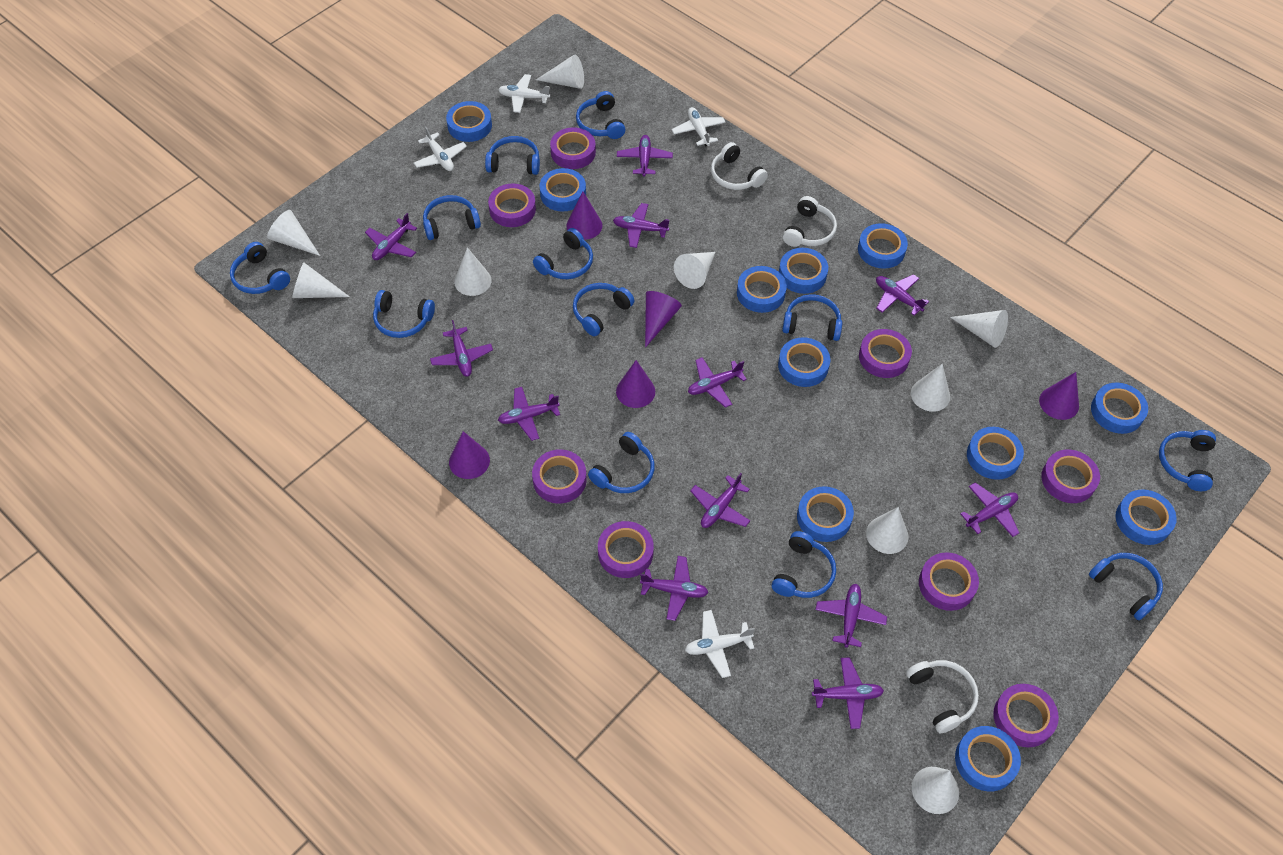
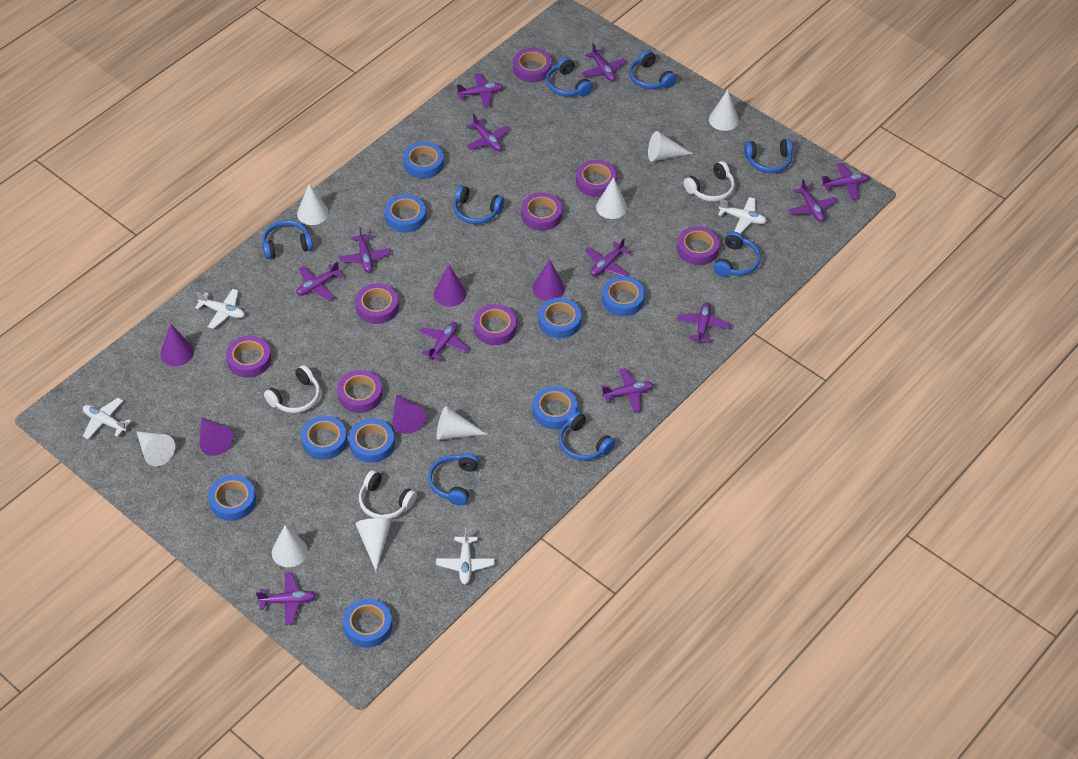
blue headphones: 12 -> 8
blue tape: 11 -> 9
white cone: 9 -> 8

